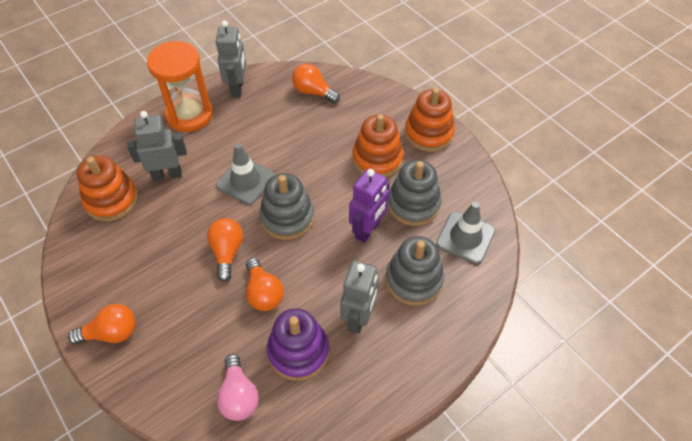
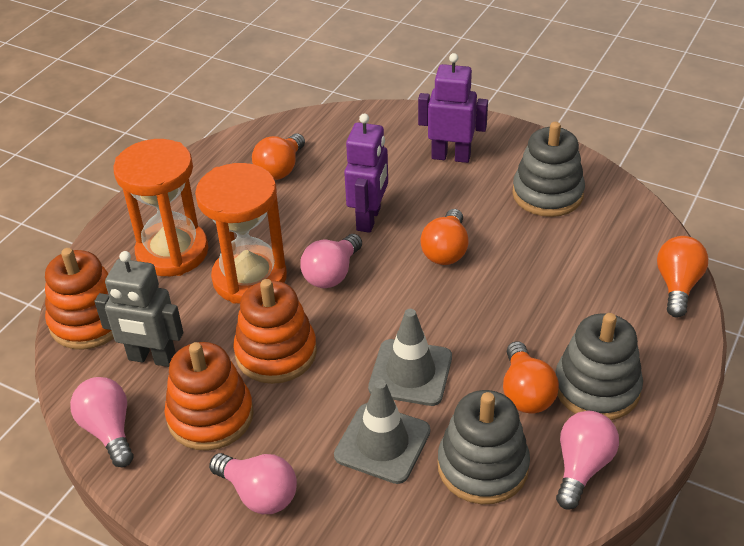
grey robot: 3 -> 1
orange hourglass: 1 -> 2
pink light bulb: 1 -> 4
purple robot: 1 -> 2
purple stacking toy: 1 -> 0

